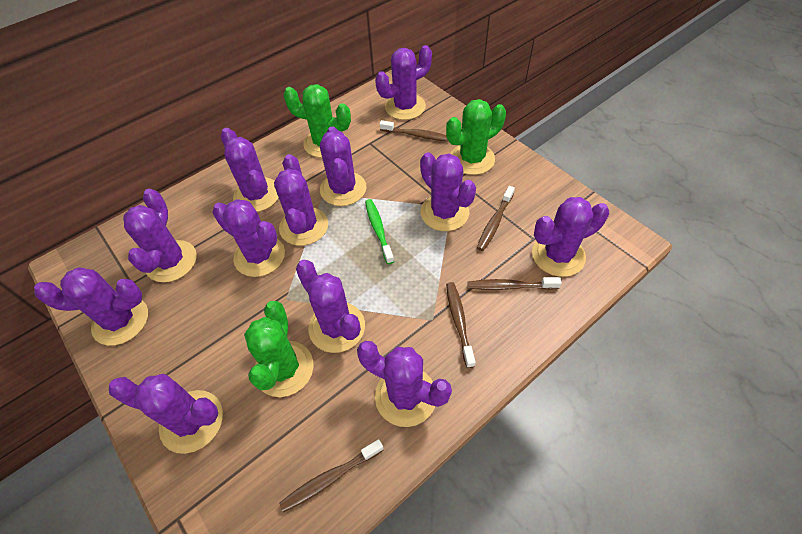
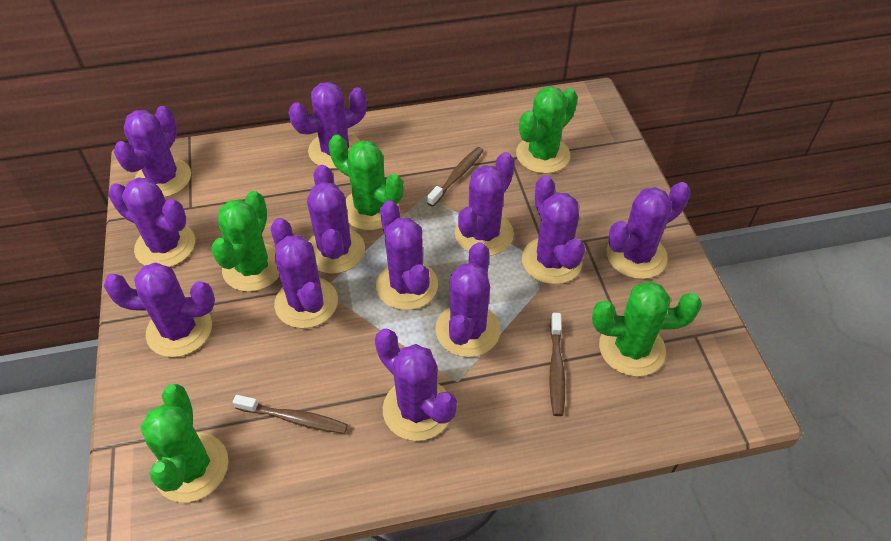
brown toothbrush: 5 -> 3
green cactus: 3 -> 5
green toothbrush: 1 -> 0

